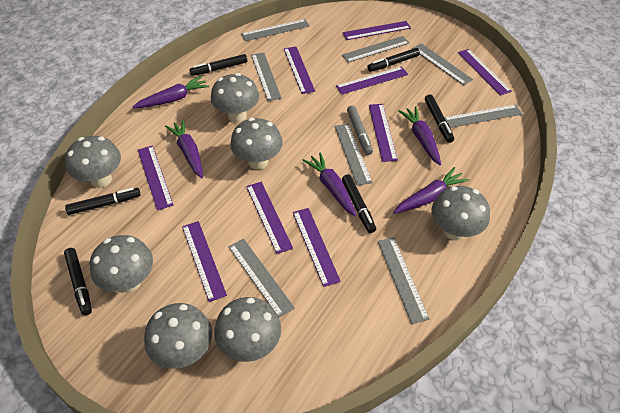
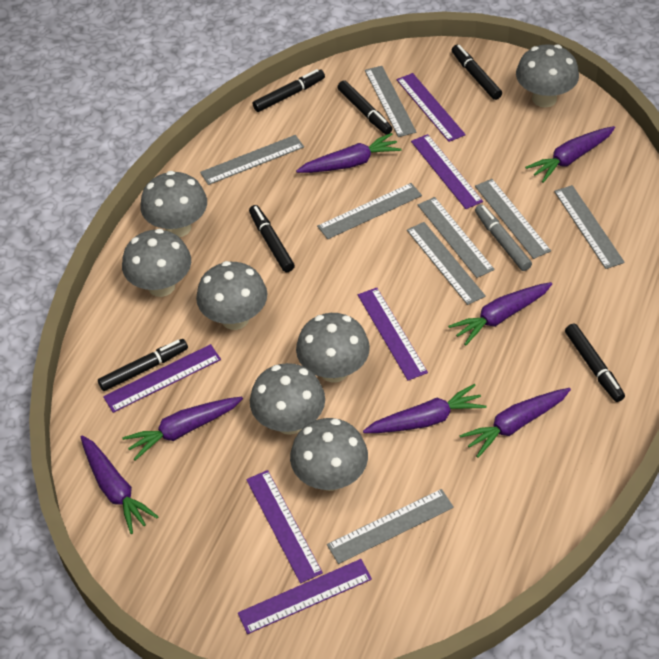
purple carrot: 5 -> 7
purple ruler: 9 -> 6

